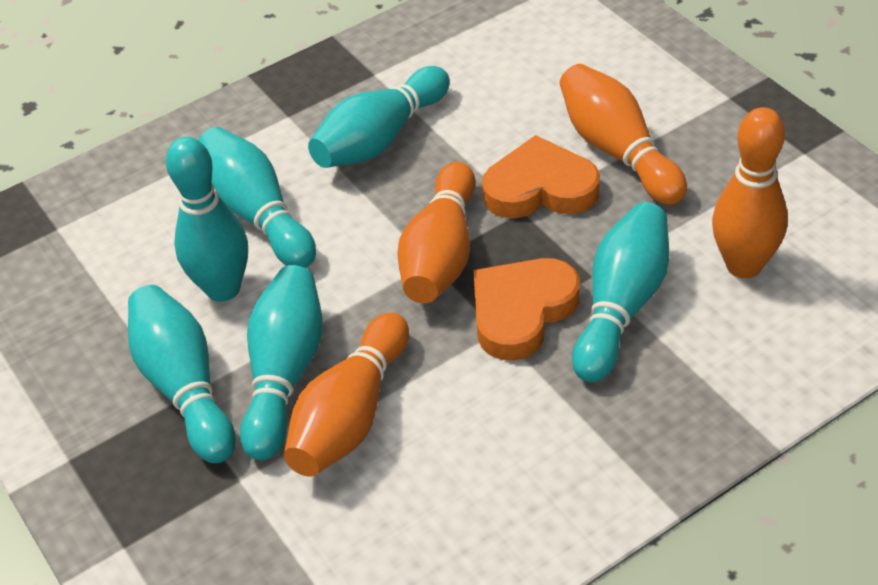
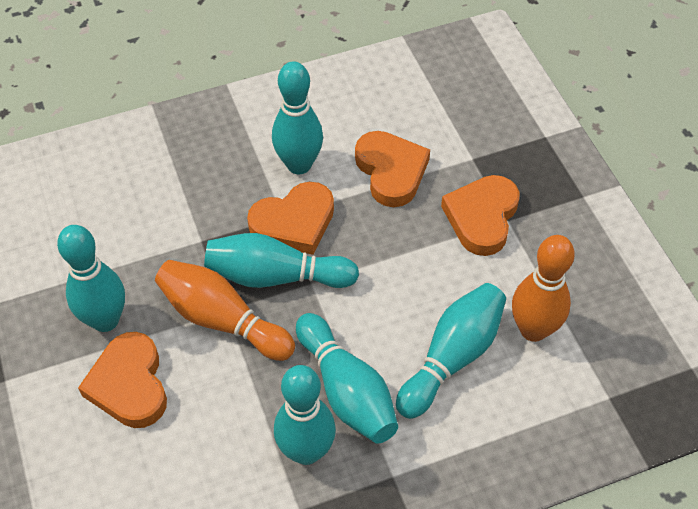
orange bowling pin: 4 -> 2
orange heart: 2 -> 4

